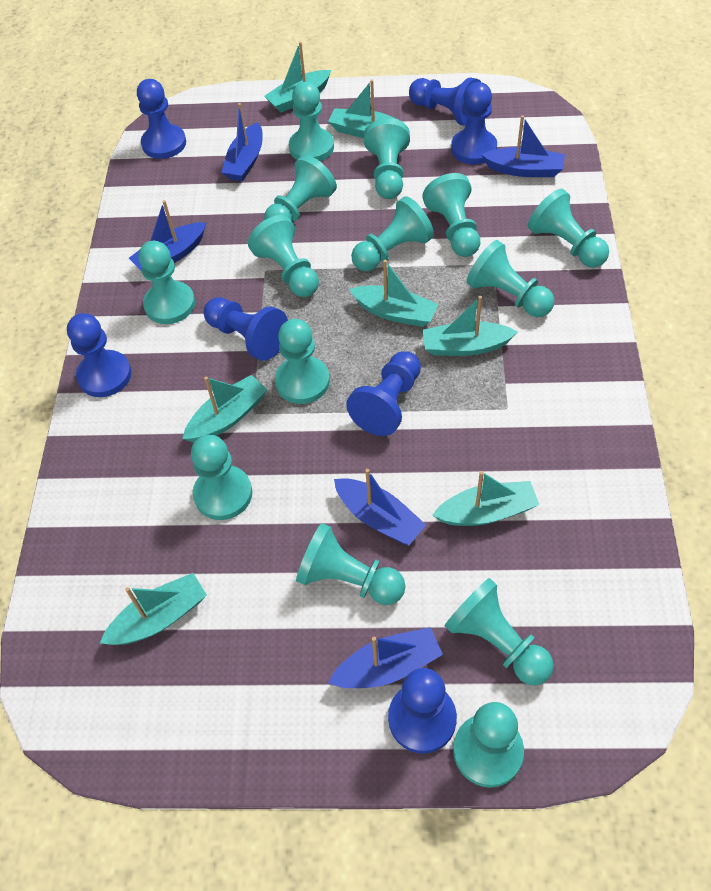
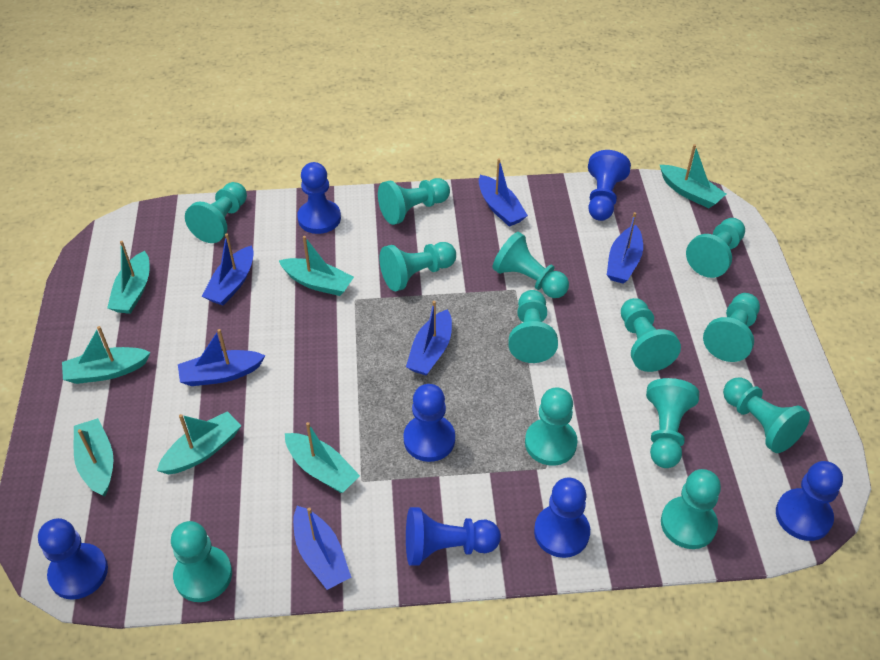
blue boat: 5 -> 6
turquoise pawn: 14 -> 13

